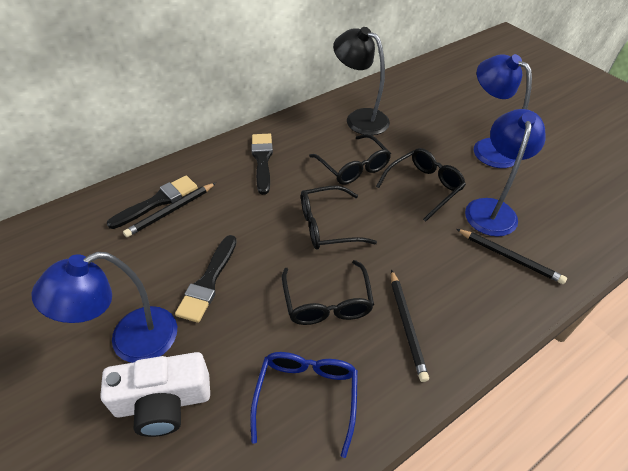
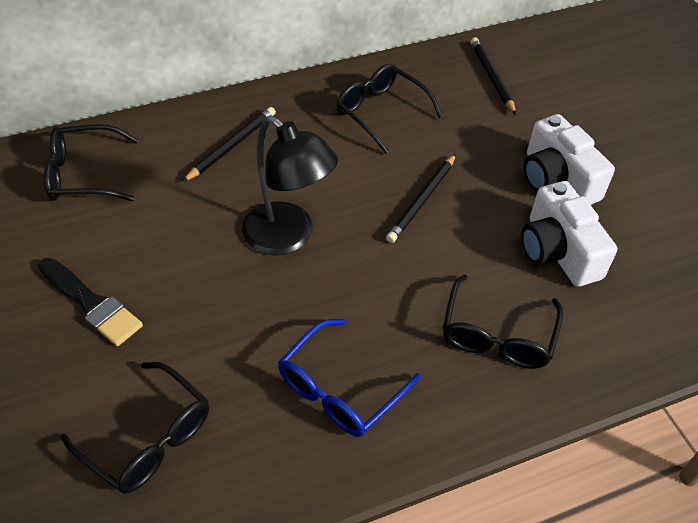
black brush: 3 -> 1
blue lamp: 3 -> 0
white camera: 1 -> 2

